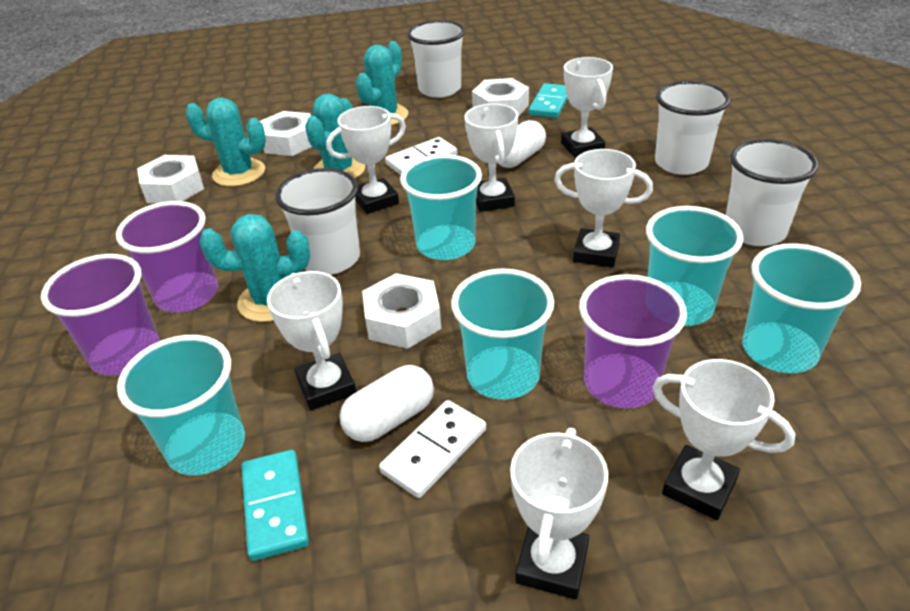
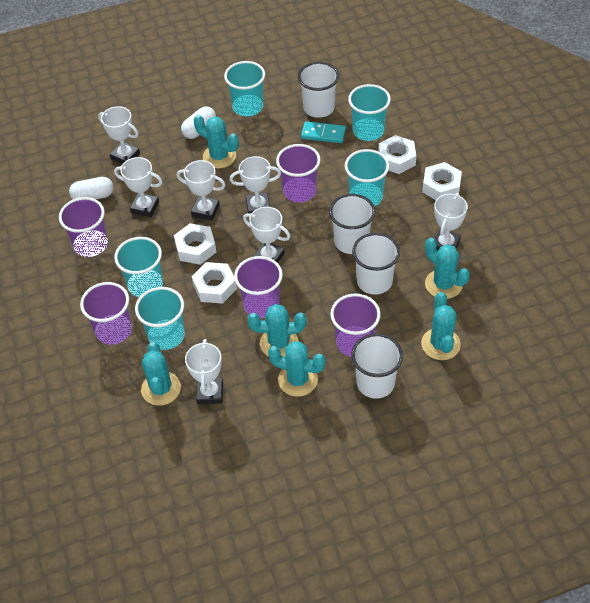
purple cup: 3 -> 5
turquoise cactus: 4 -> 6
turquoise domino: 2 -> 1
white domino: 2 -> 0

